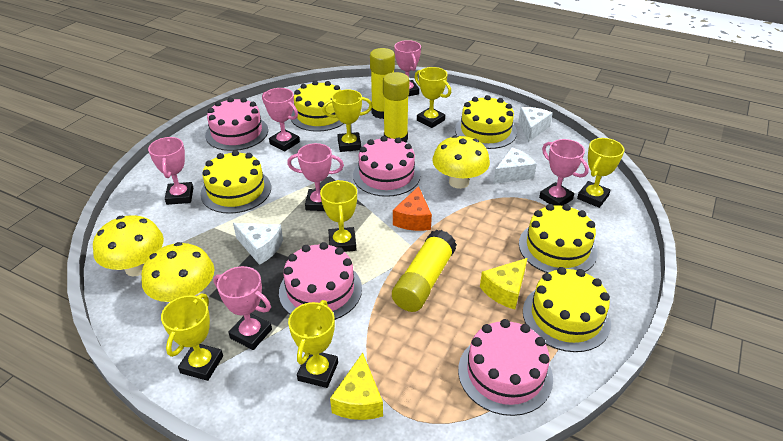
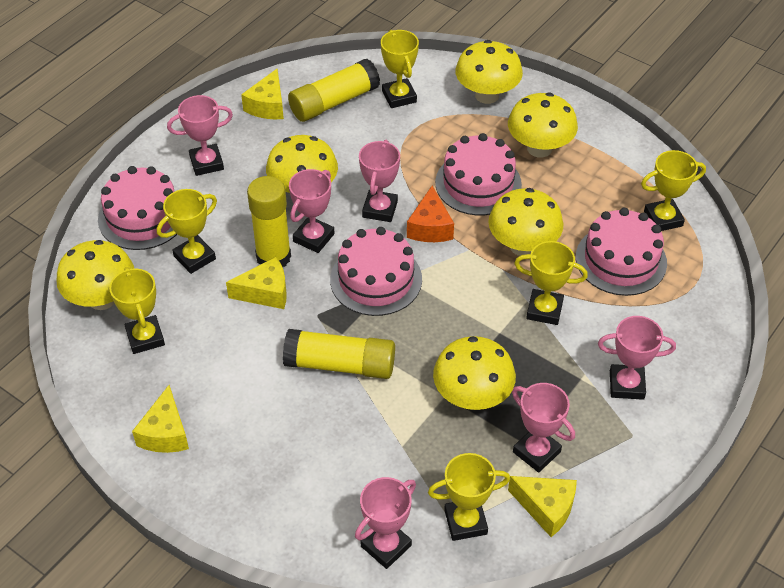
white cheese: 3 -> 0
yellow cake: 5 -> 0
yellow cheese: 2 -> 4
yellow mushroom: 3 -> 6

